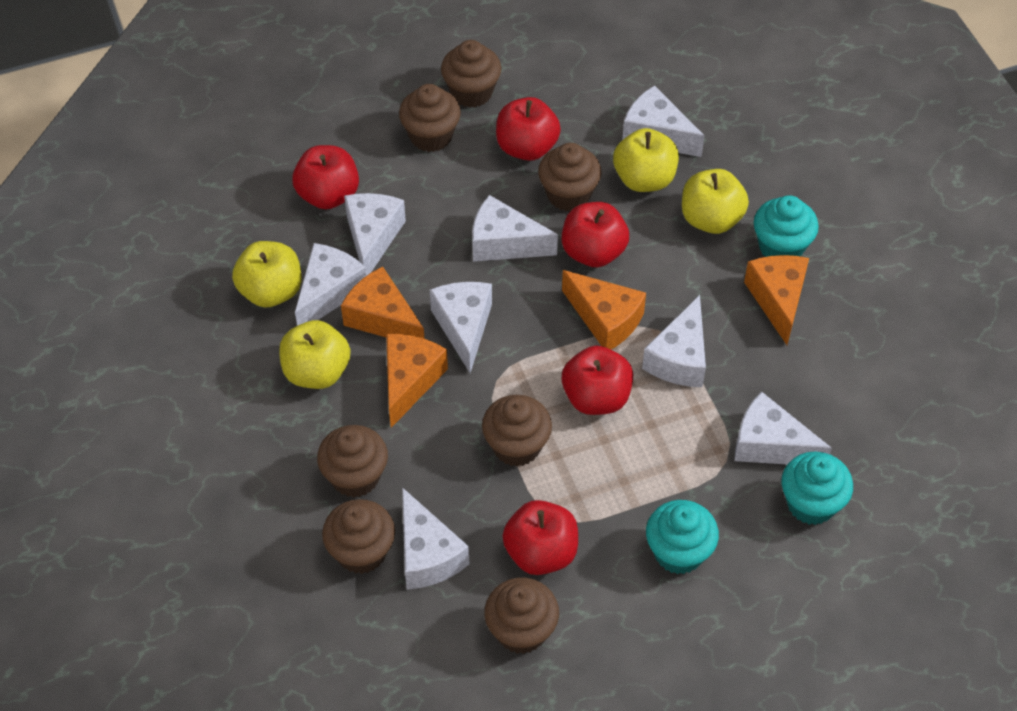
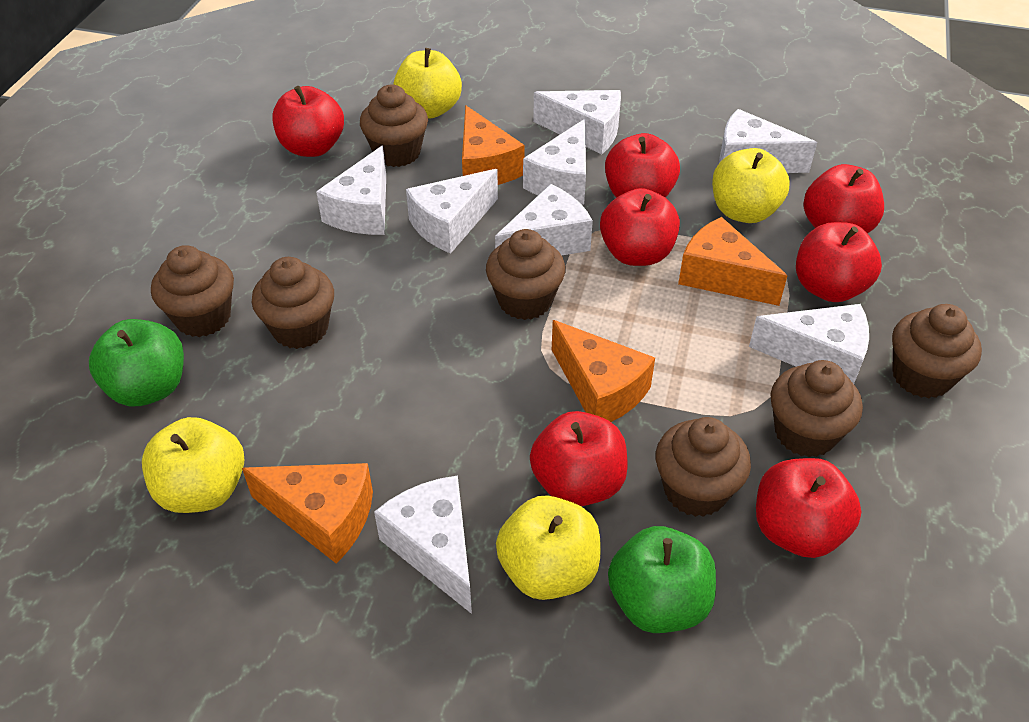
green apple: 0 -> 2
red apple: 5 -> 7
turquoise cupcake: 3 -> 0

